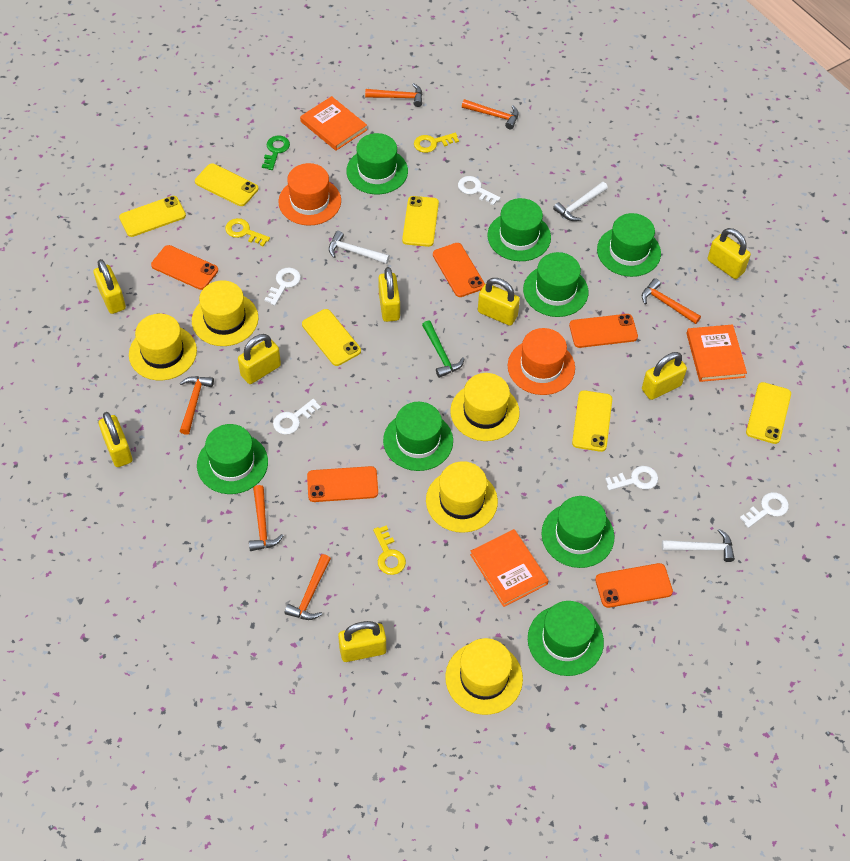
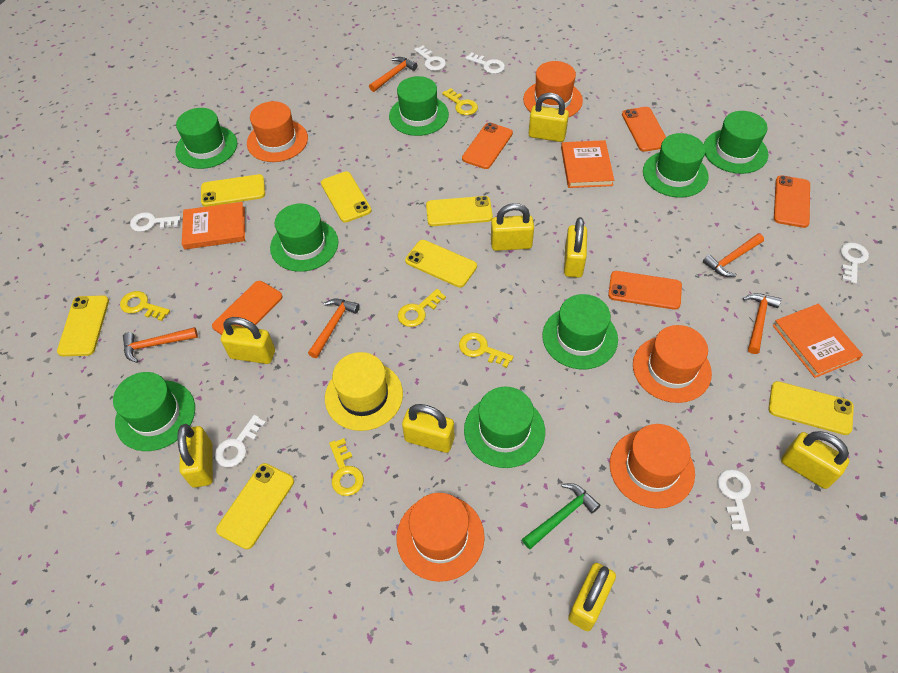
green key: 1 -> 0
orange hammer: 6 -> 5
orange hat: 2 -> 5
white hammer: 3 -> 0
white key: 5 -> 6
yellow hat: 5 -> 1
yellow key: 3 -> 5
yellow phone: 6 -> 7

